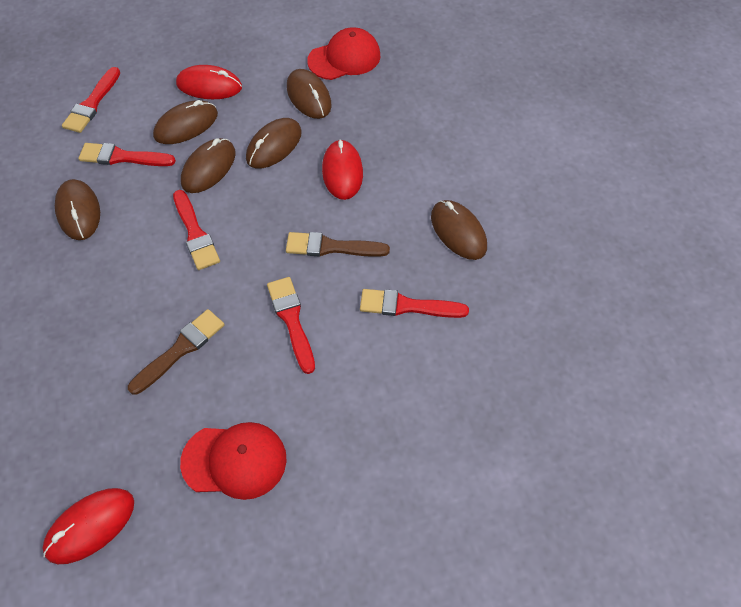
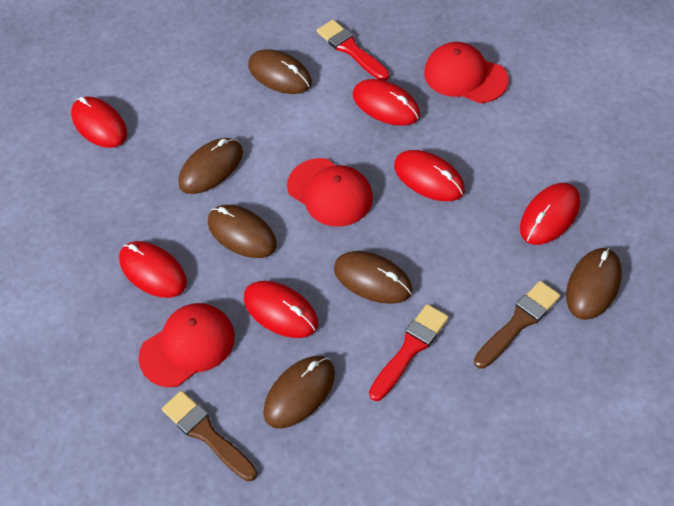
red brush: 5 -> 2
red cap: 2 -> 3
red mouse: 3 -> 6

